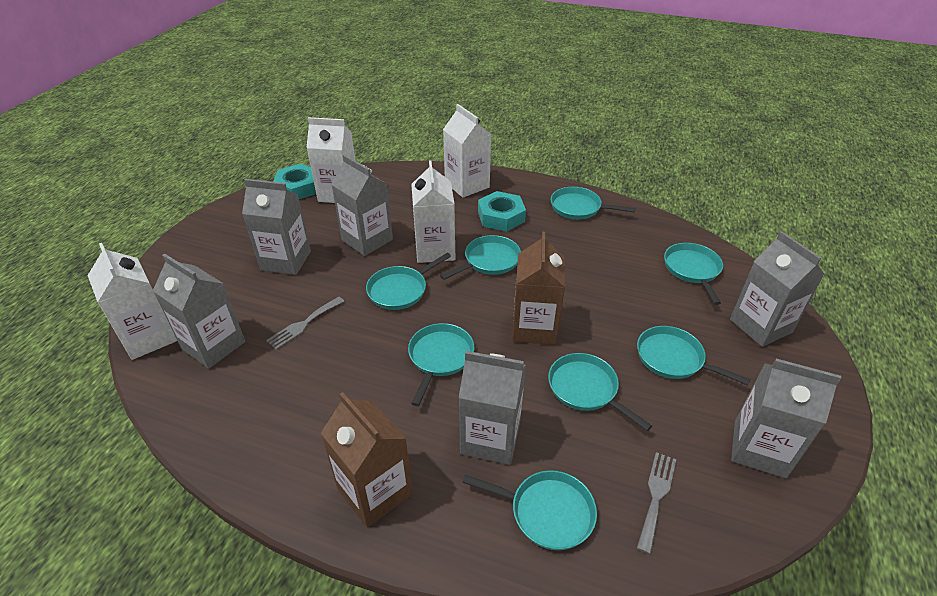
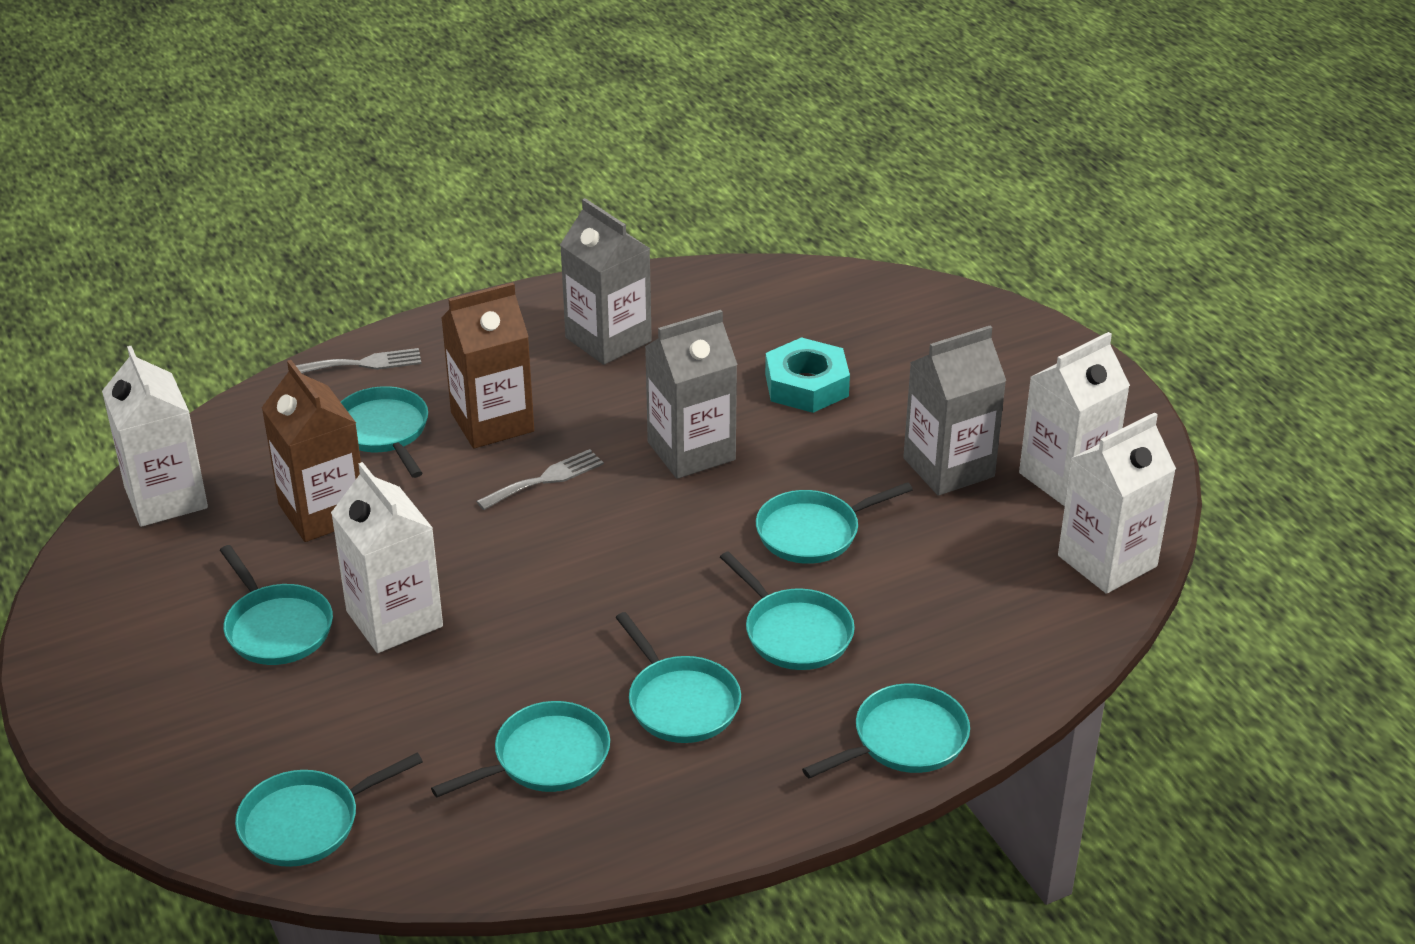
grey carton: 6 -> 3
turquoise nut: 2 -> 1

